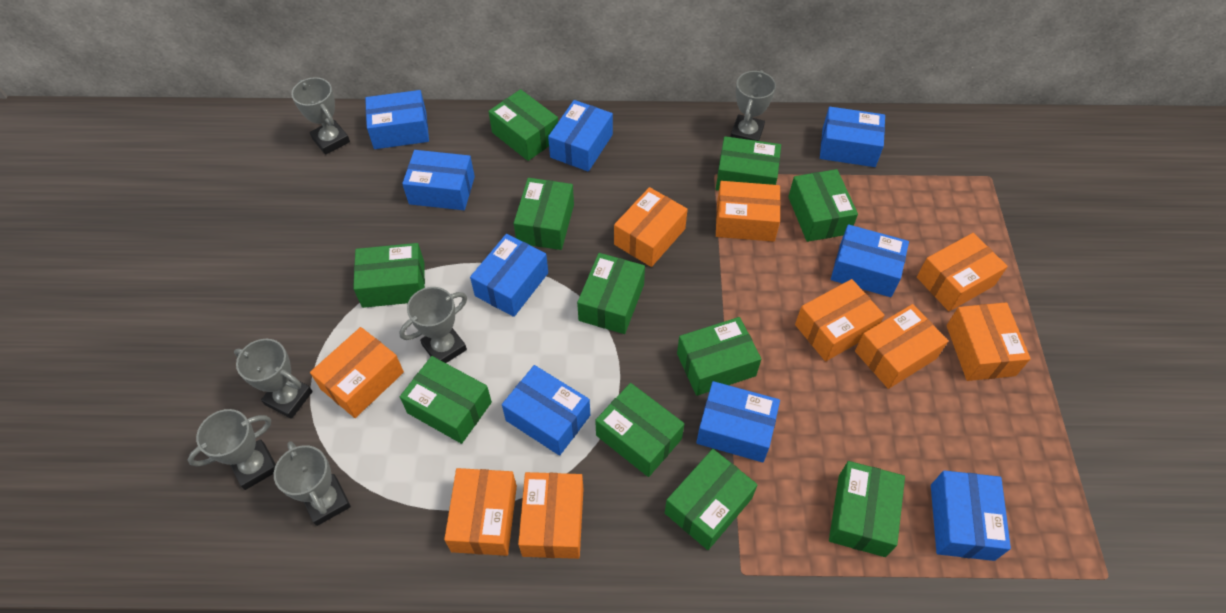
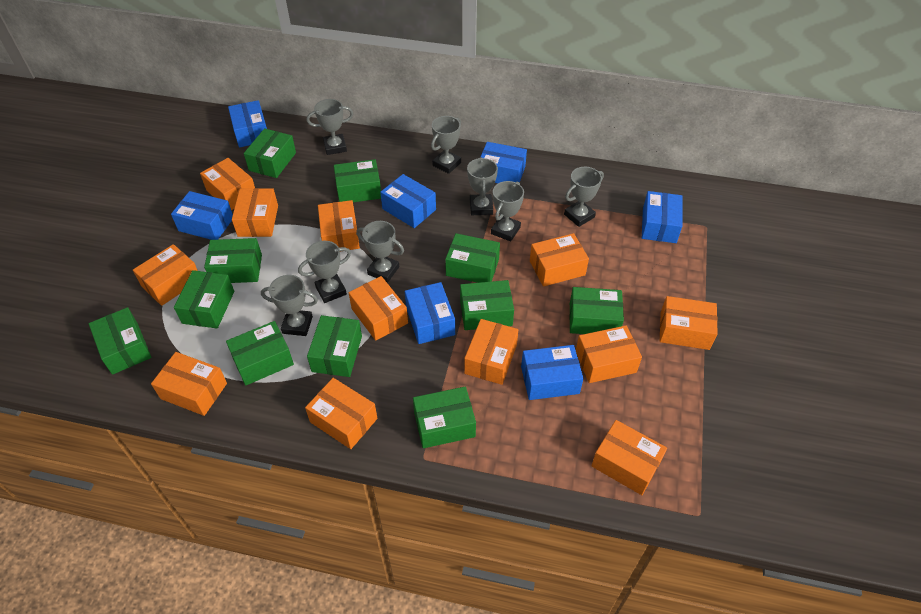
blue box: 9 -> 7
grey trophy: 6 -> 8
orange box: 9 -> 12

